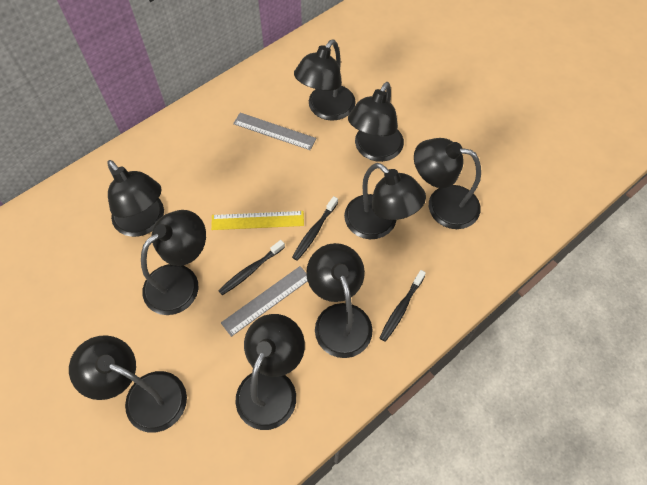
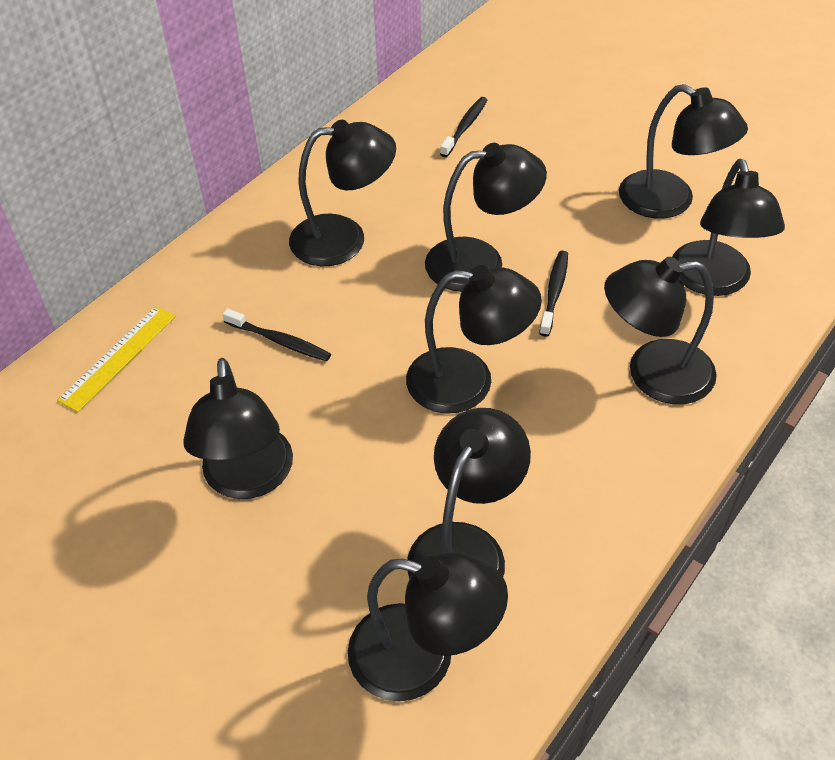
grey ruler: 2 -> 0

